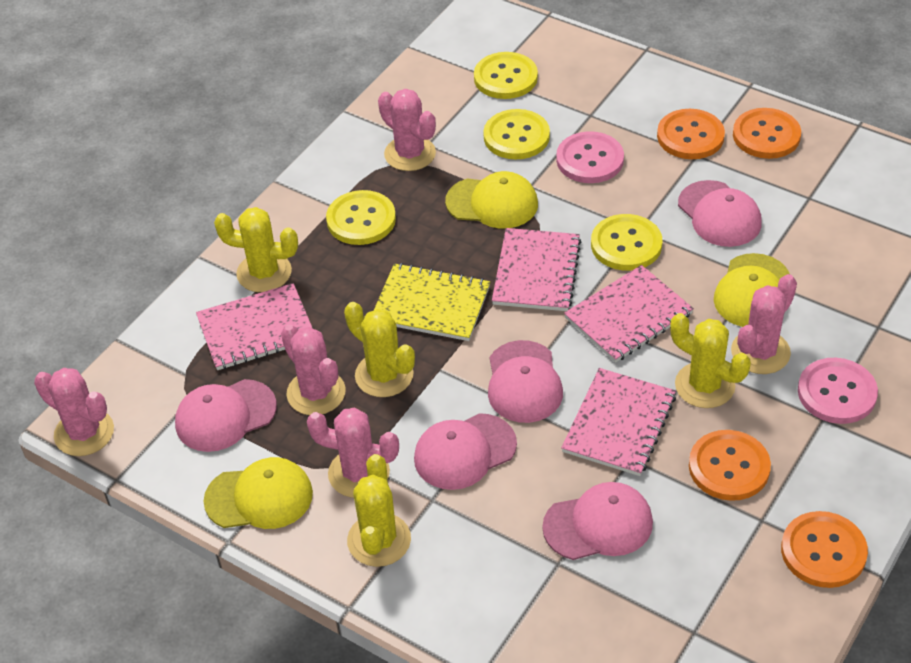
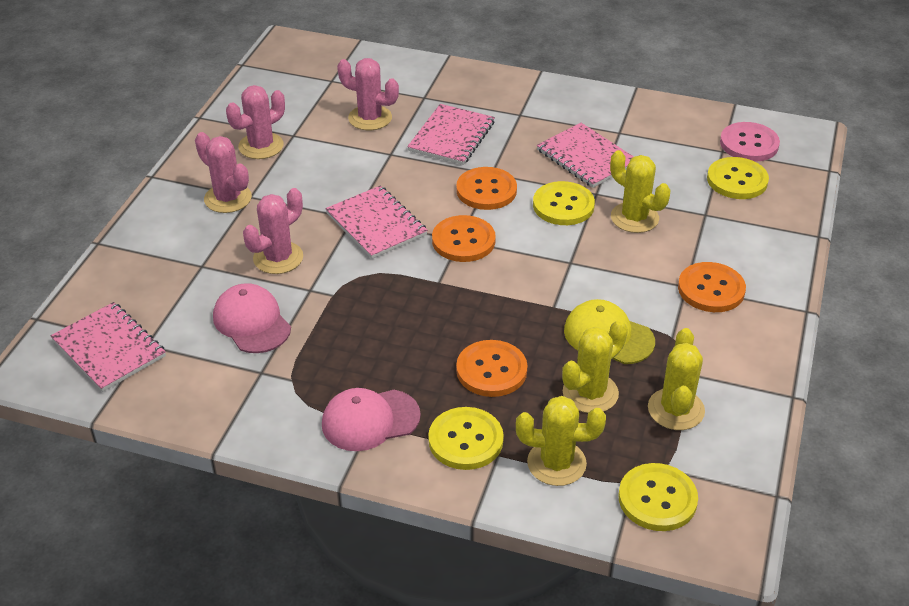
pink button: 2 -> 1
pink cactus: 5 -> 4
pink cap: 5 -> 2
yellow cap: 3 -> 1
yellow notebook: 1 -> 0

